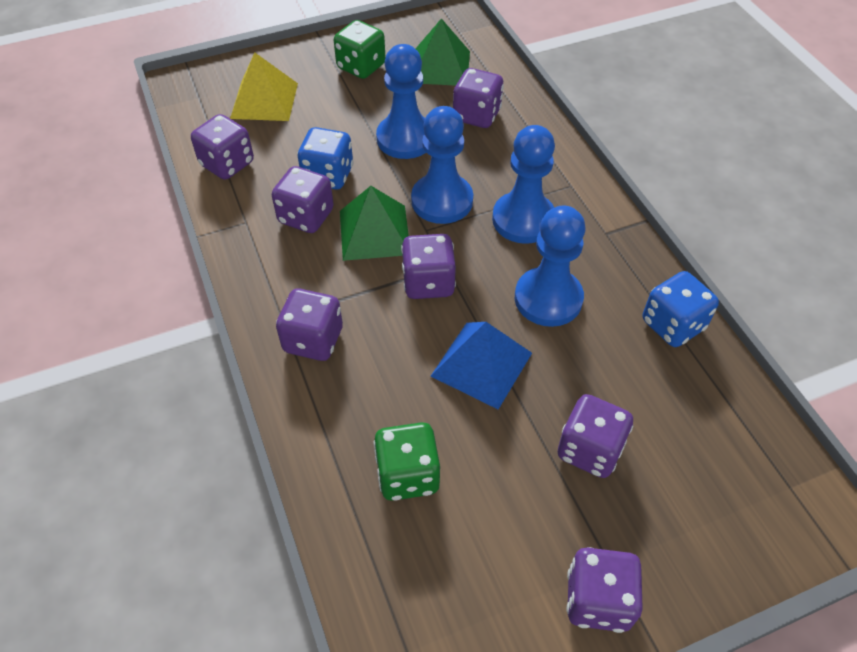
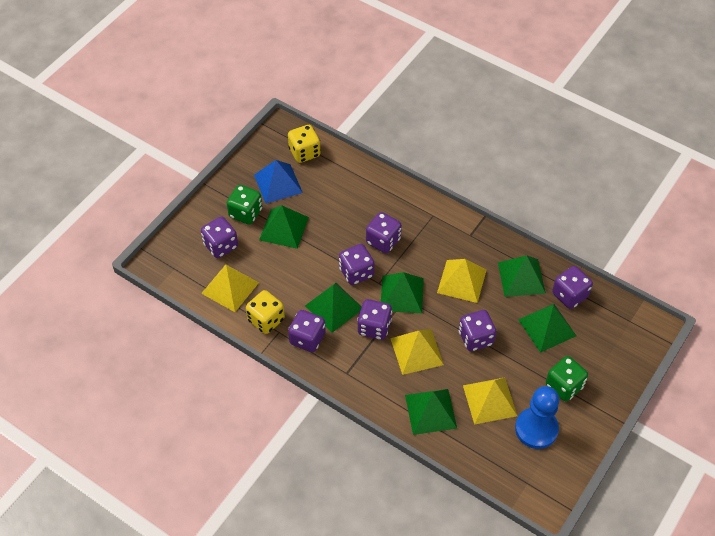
blue dice: 2 -> 0
blue pawn: 4 -> 1
green pyramid: 2 -> 6
yellow dice: 0 -> 2
yellow pyramid: 1 -> 4

